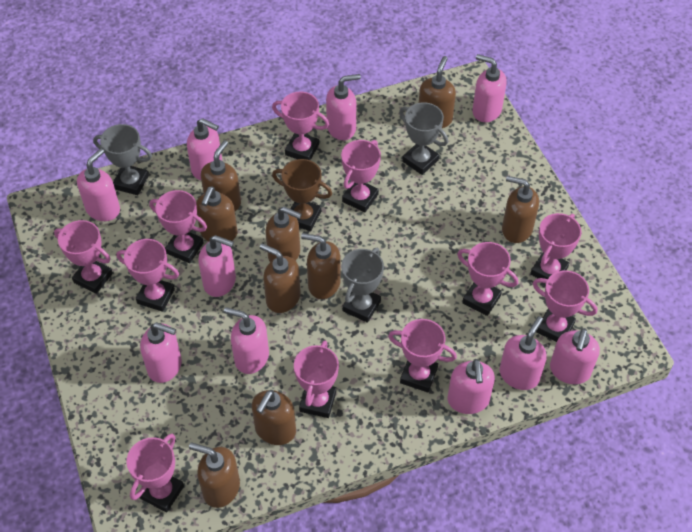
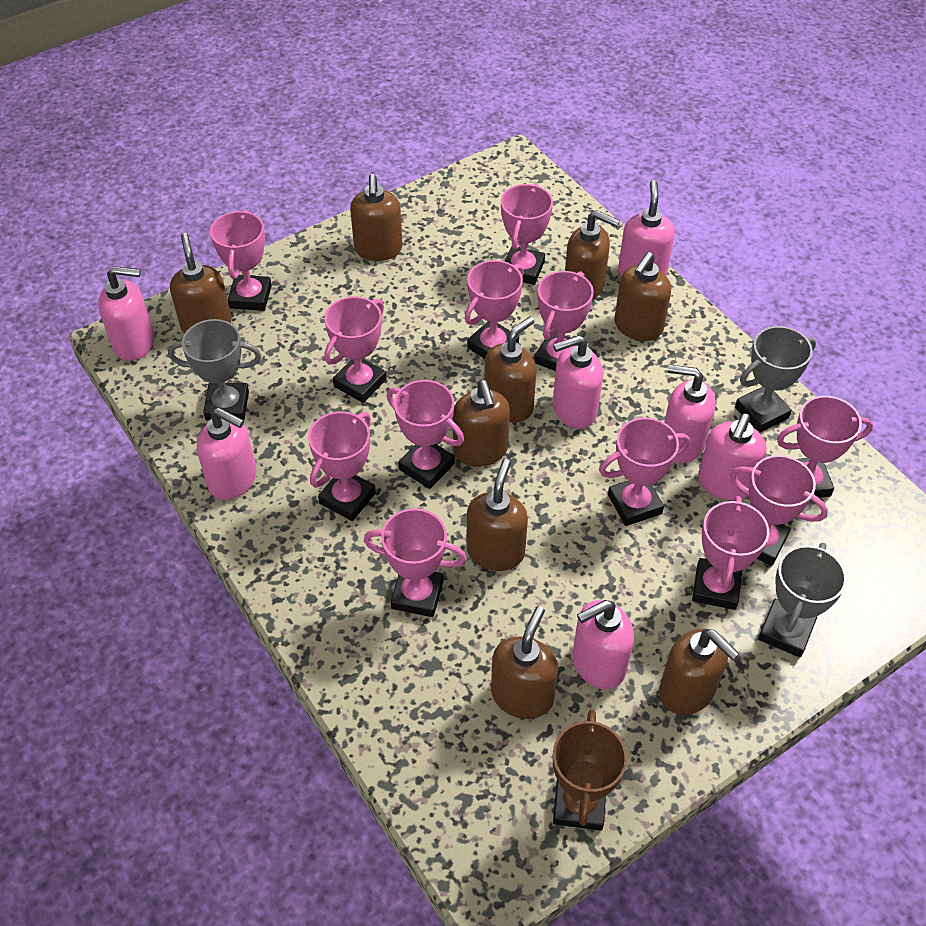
pink soap dispenser: 10 -> 7
pink trophy: 11 -> 12

